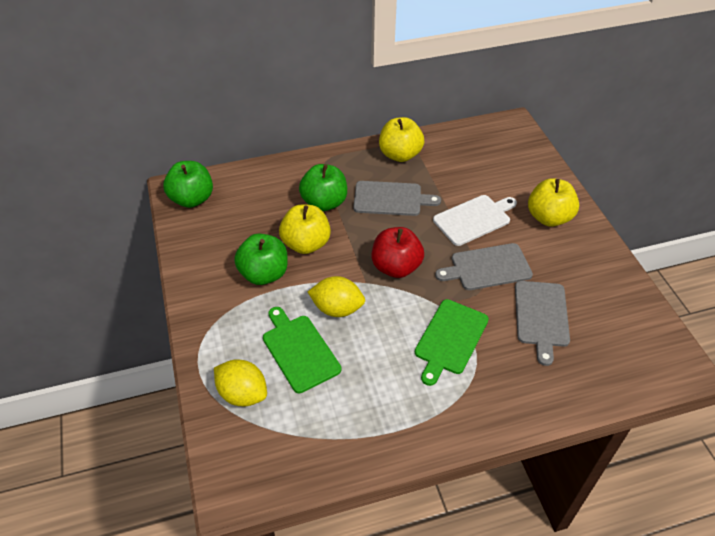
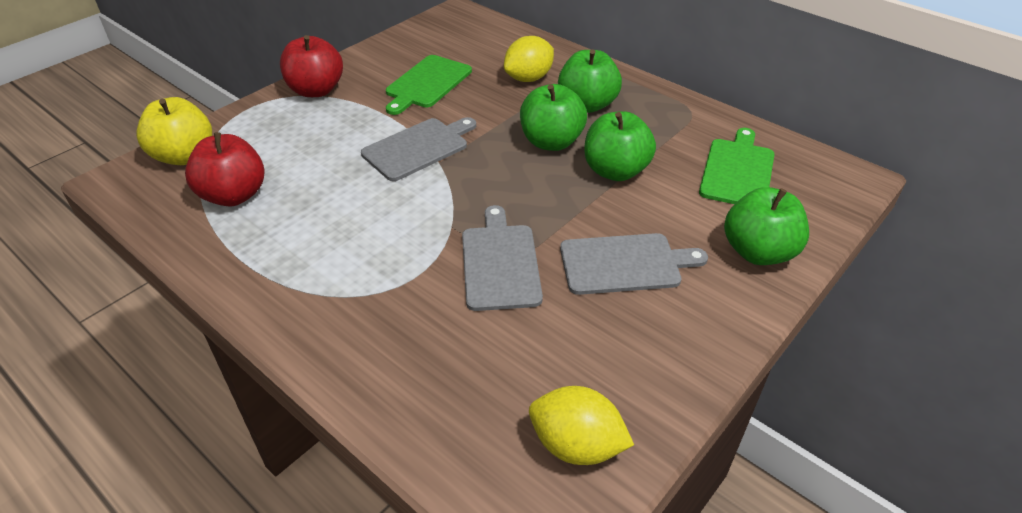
green apple: 3 -> 4
red apple: 1 -> 2
white cutting board: 1 -> 0
yellow apple: 3 -> 1

